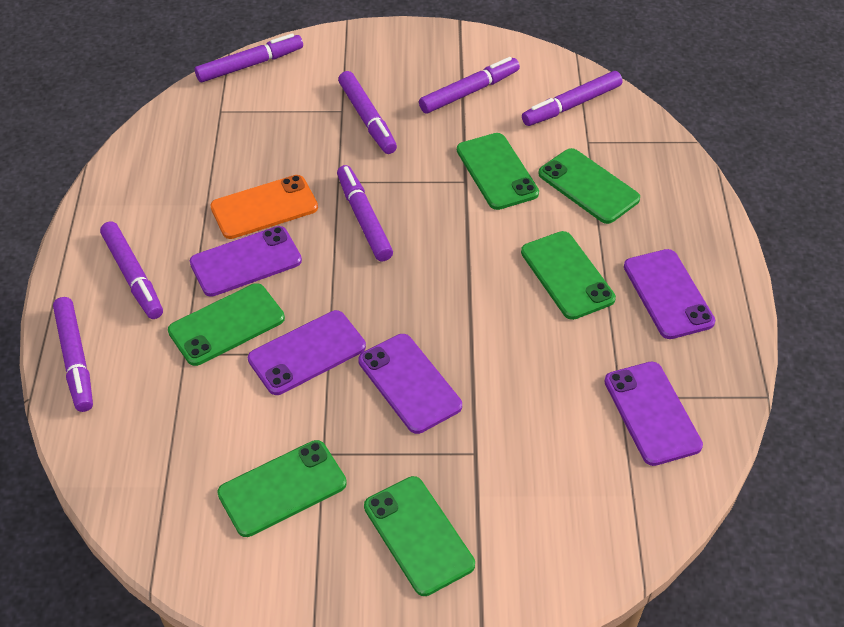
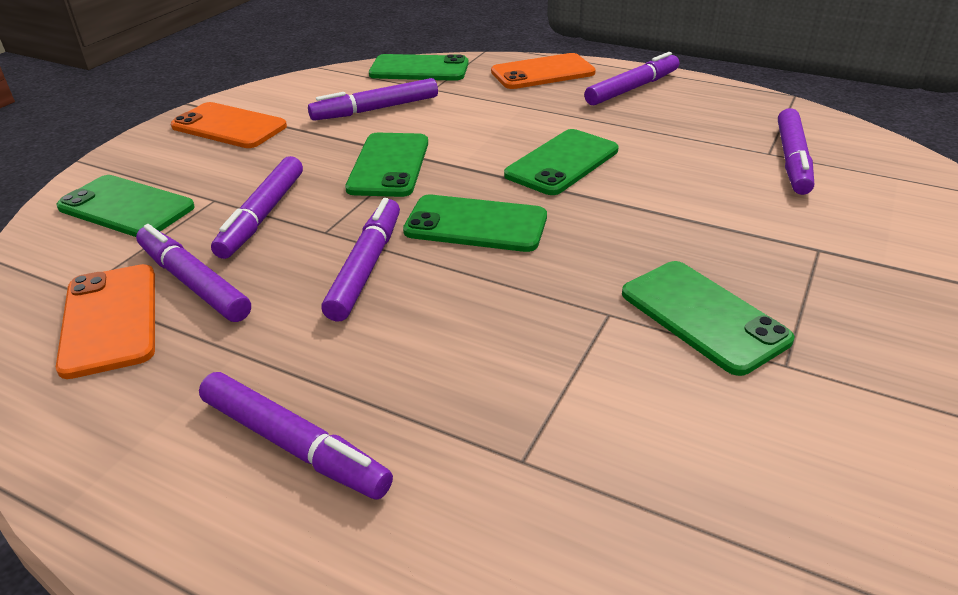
orange phone: 1 -> 3
purple phone: 5 -> 0

